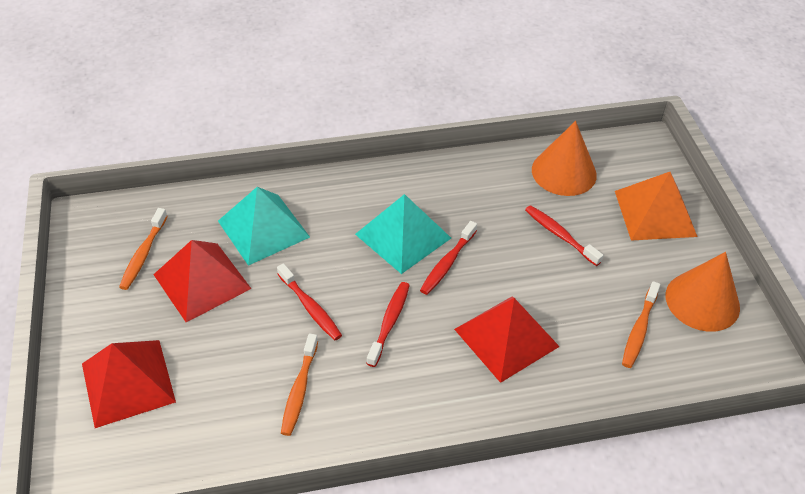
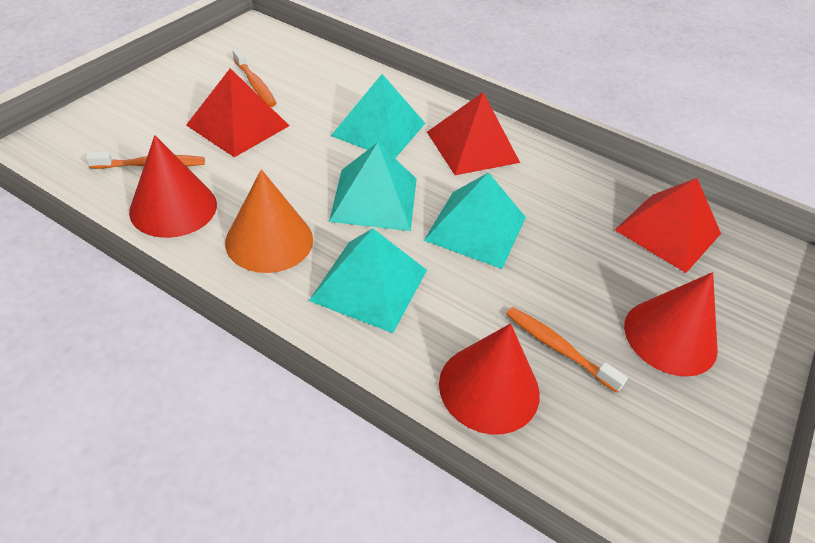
orange cone: 2 -> 1
orange pyramid: 1 -> 0
red cone: 0 -> 3
red toothbrush: 4 -> 0
turquoise pyramid: 2 -> 4

